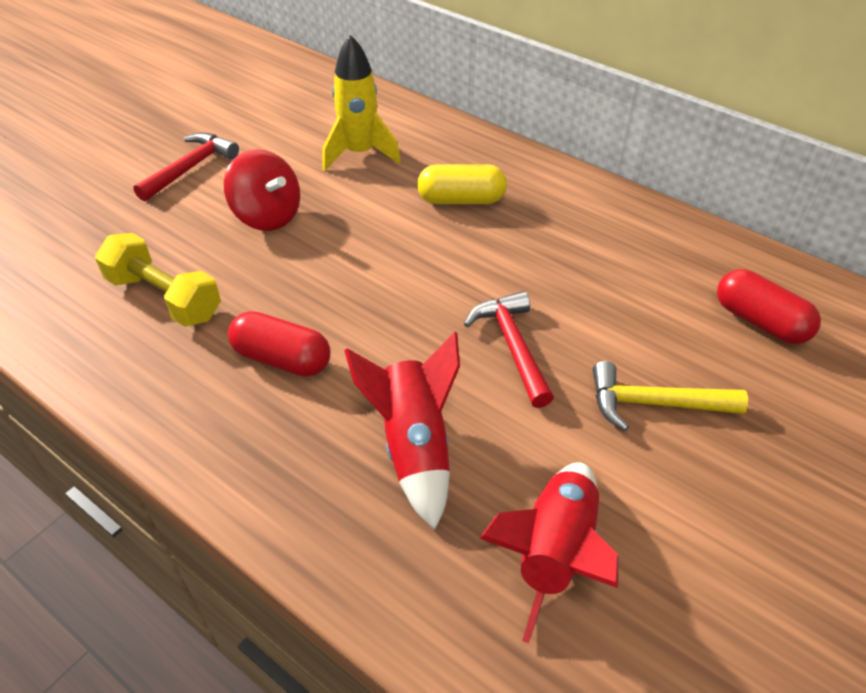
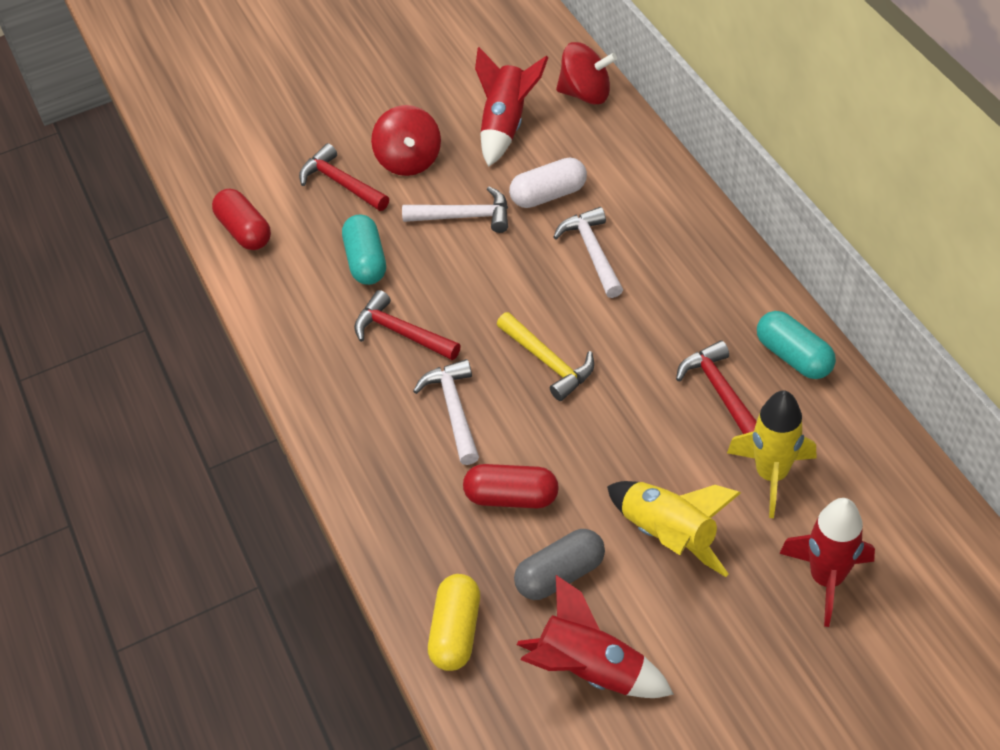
grey capsule: 0 -> 1
red hammer: 2 -> 3
red rocket: 2 -> 3
red spinning top: 1 -> 2
turquoise capsule: 0 -> 2
white capsule: 0 -> 1
white hammer: 0 -> 3
yellow dumbbell: 1 -> 0
yellow rocket: 1 -> 2

